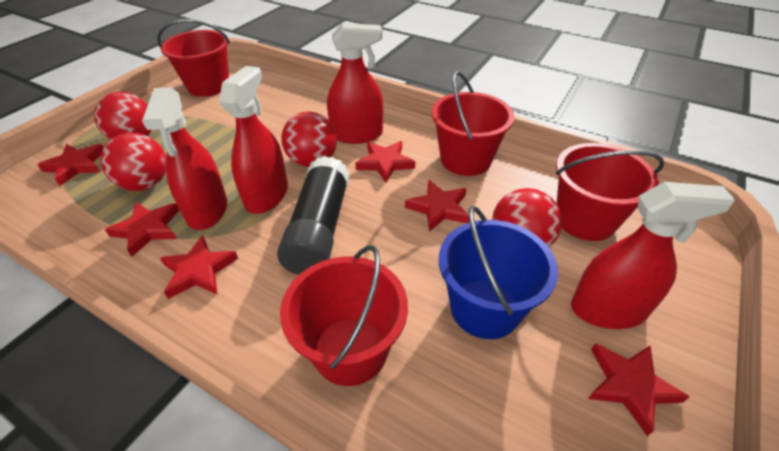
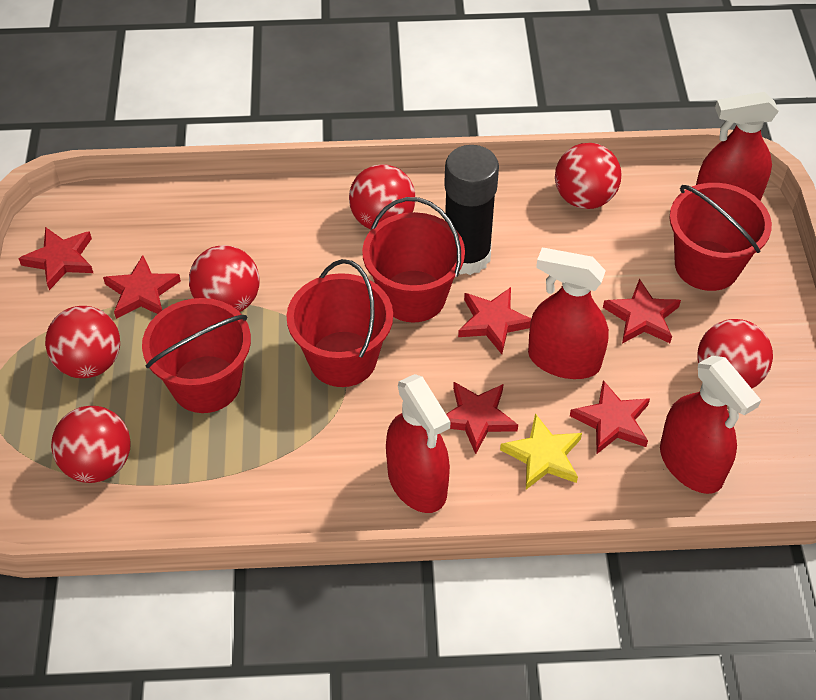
blue bucket: 1 -> 0
red ball: 4 -> 6
yellow star: 0 -> 1

